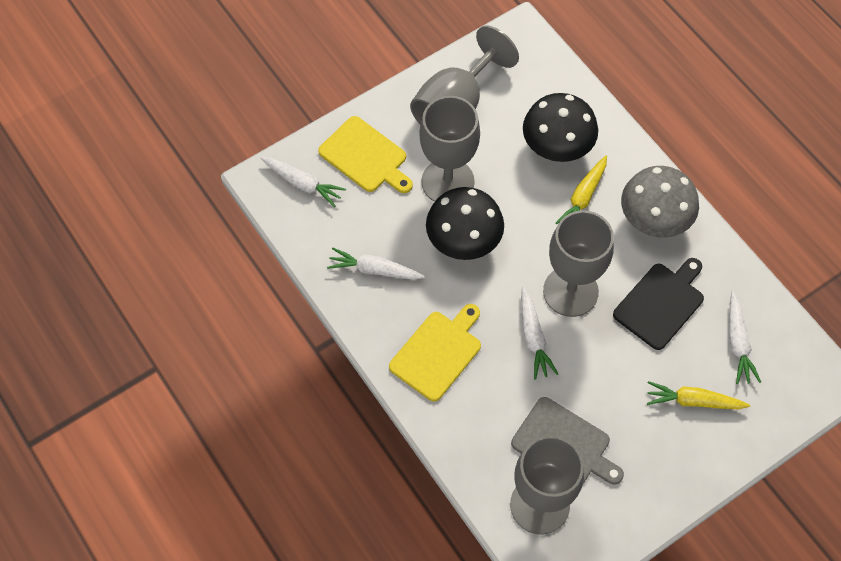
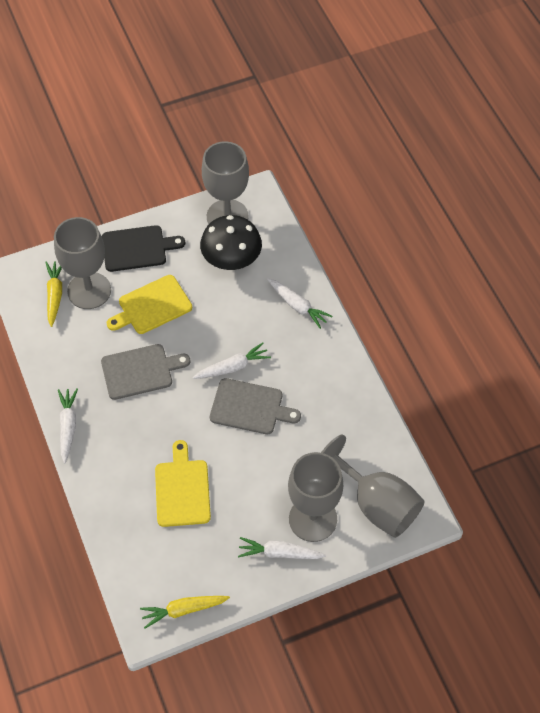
black mushroom: 2 -> 1
grey cutting board: 1 -> 2
grey mushroom: 1 -> 0

